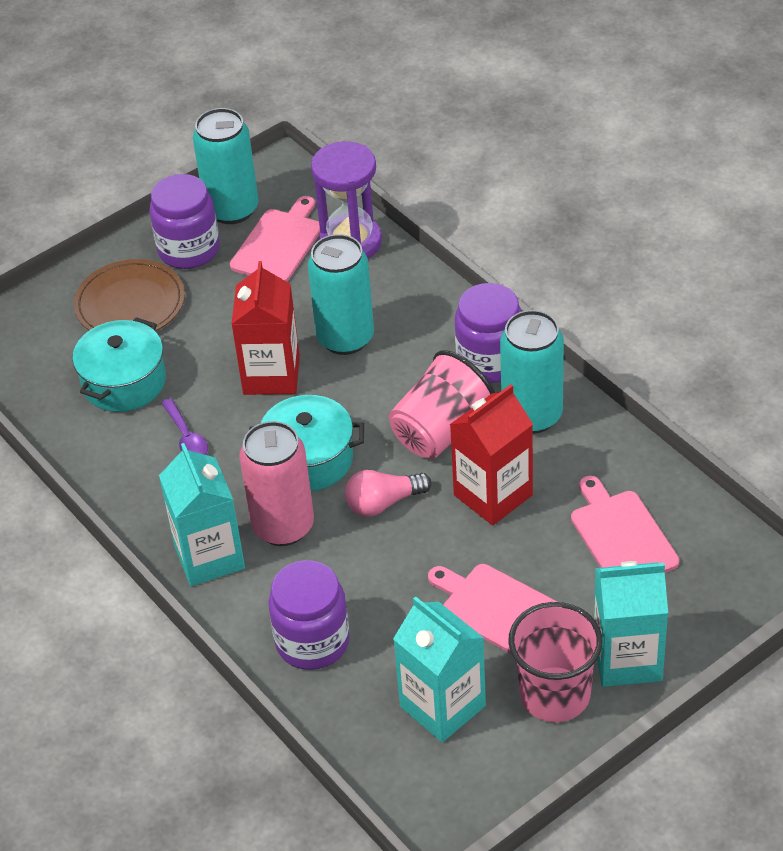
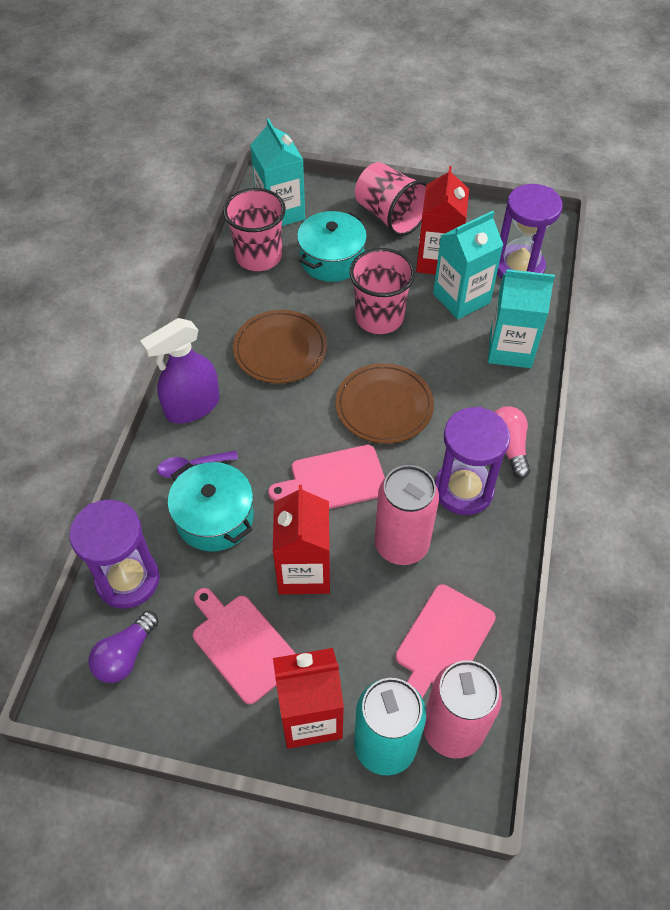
brown plate: 1 -> 2
pink can: 1 -> 2
pink cup: 2 -> 3
purple hourglass: 1 -> 3
purple jar: 3 -> 0
purple light bulb: 0 -> 1
purple spray bottle: 0 -> 1
red carton: 2 -> 3
turquoise can: 3 -> 1

